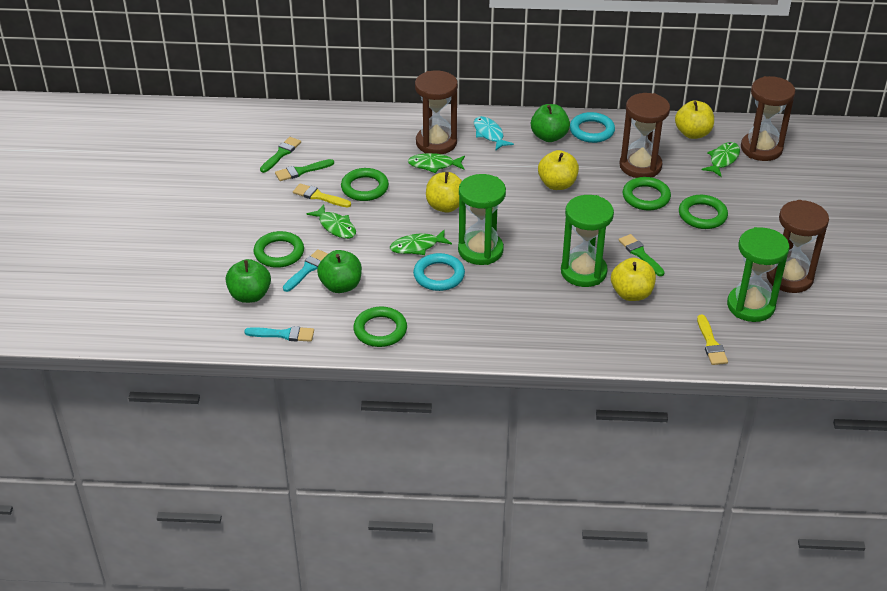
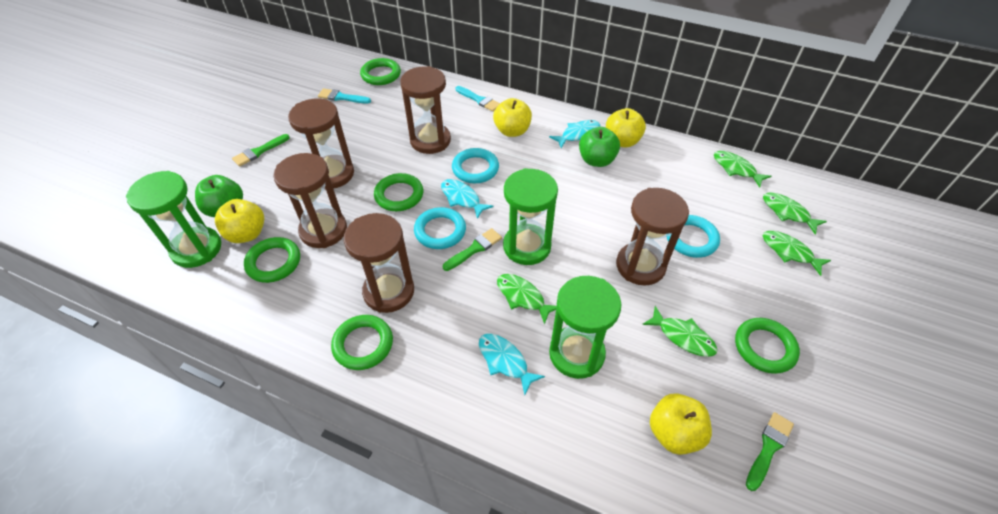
brown hourglass: 4 -> 5
green apple: 3 -> 2
green fish: 4 -> 5
turquoise fish: 1 -> 3
turquoise ring: 2 -> 3
yellow brush: 2 -> 0

